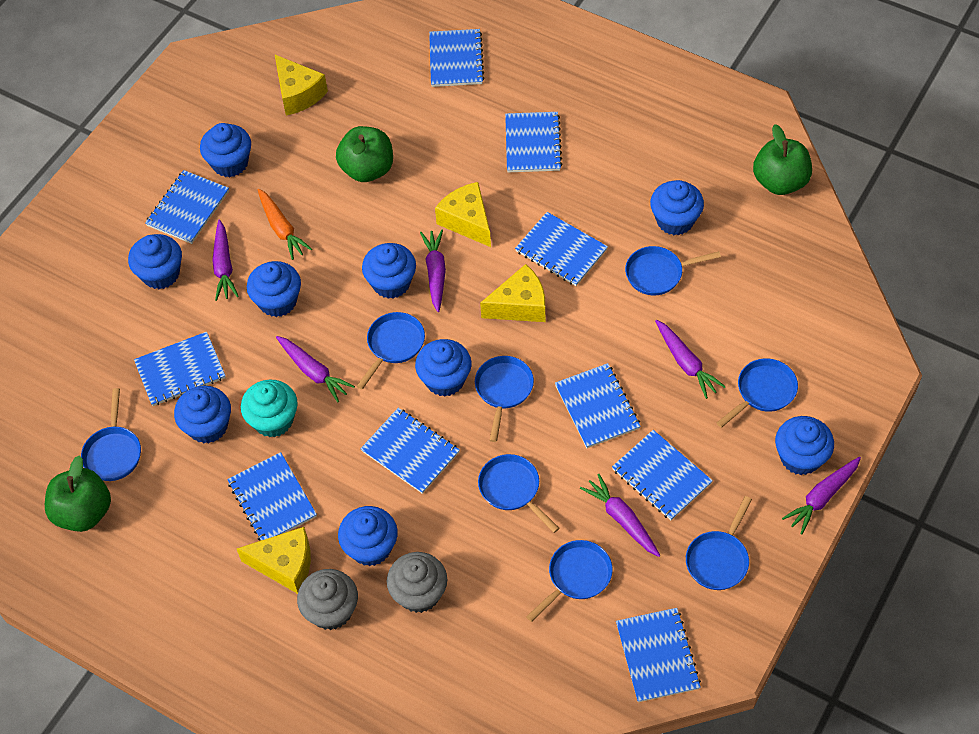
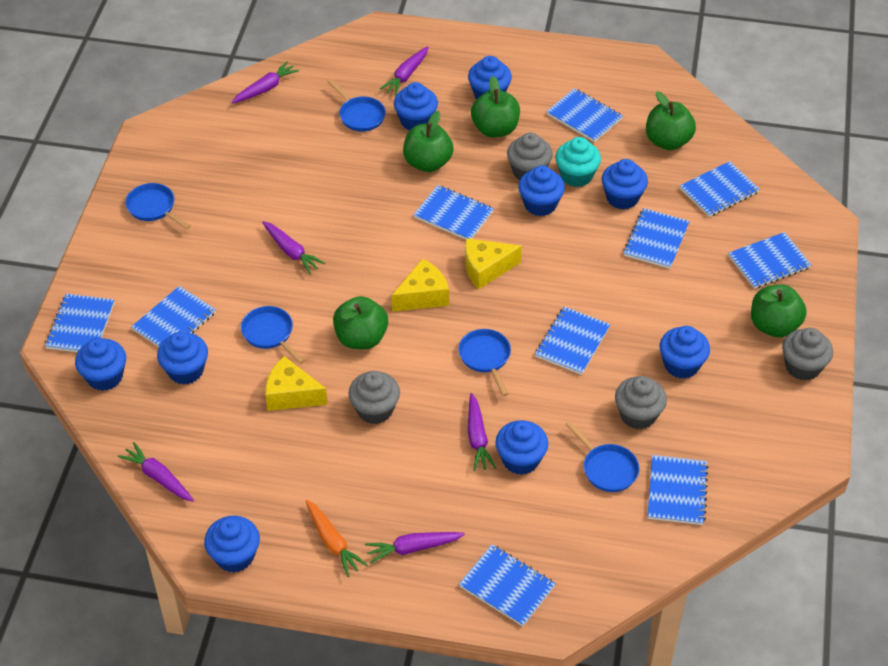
blue pan: 8 -> 5
green apple: 3 -> 5
grey cupcake: 2 -> 4
yellow cheese: 4 -> 3

